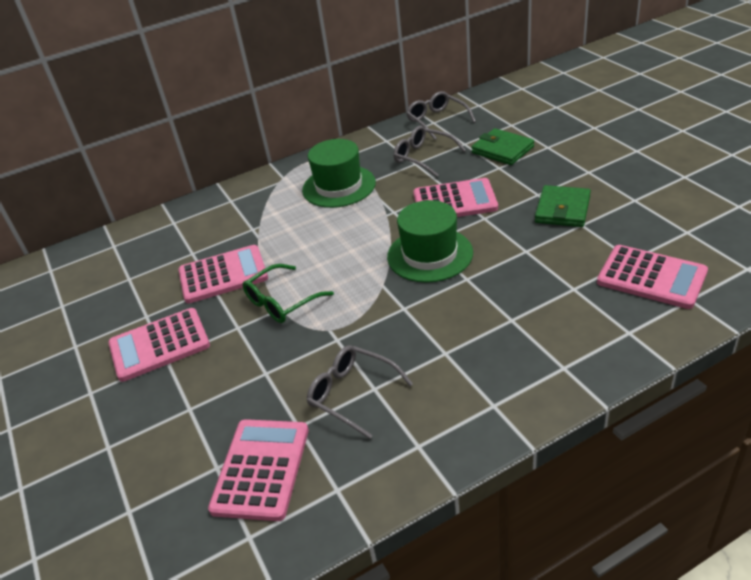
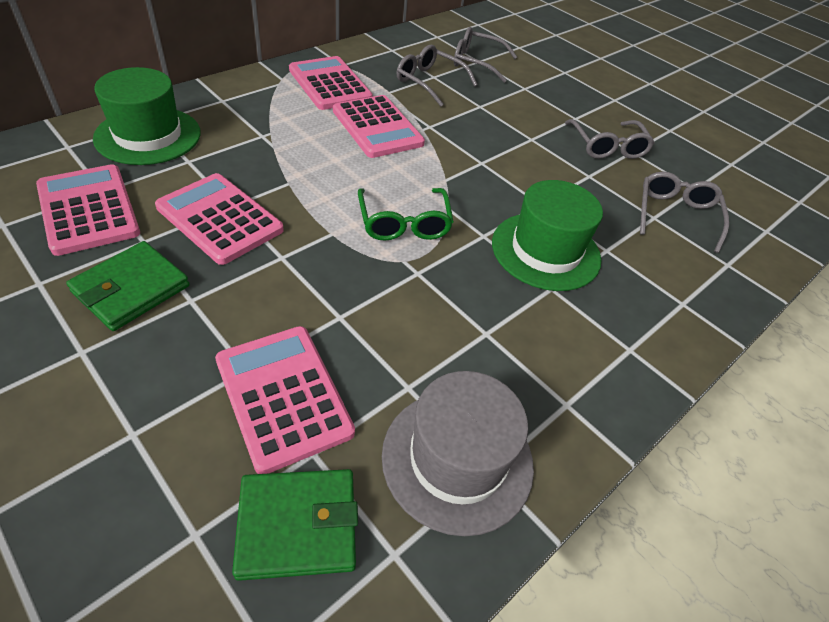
grey glasses: 3 -> 4
grey hat: 0 -> 1

